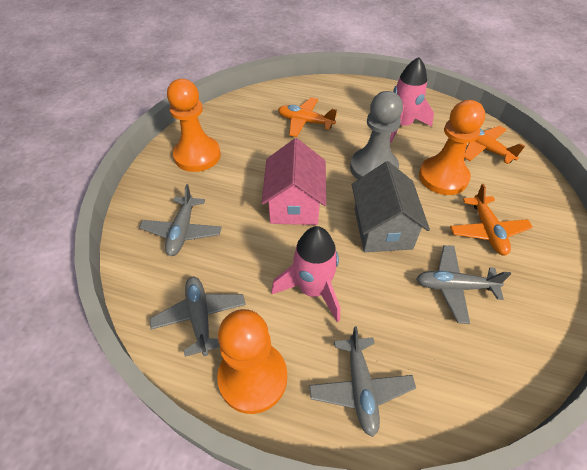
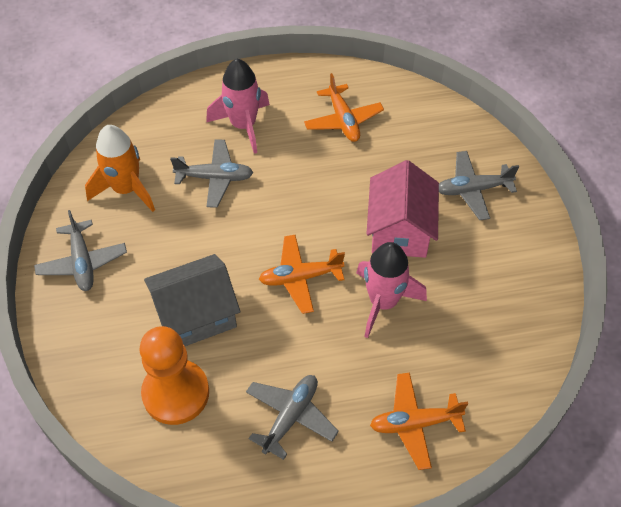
grey pawn: 1 -> 0
orange pawn: 3 -> 1
orange rocket: 0 -> 1

